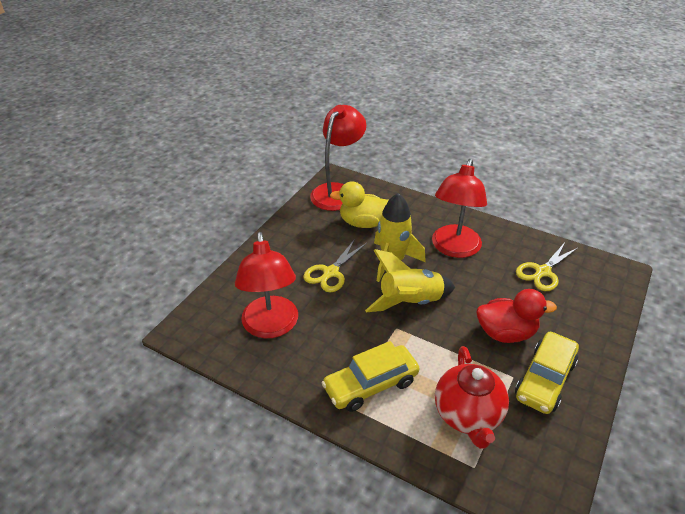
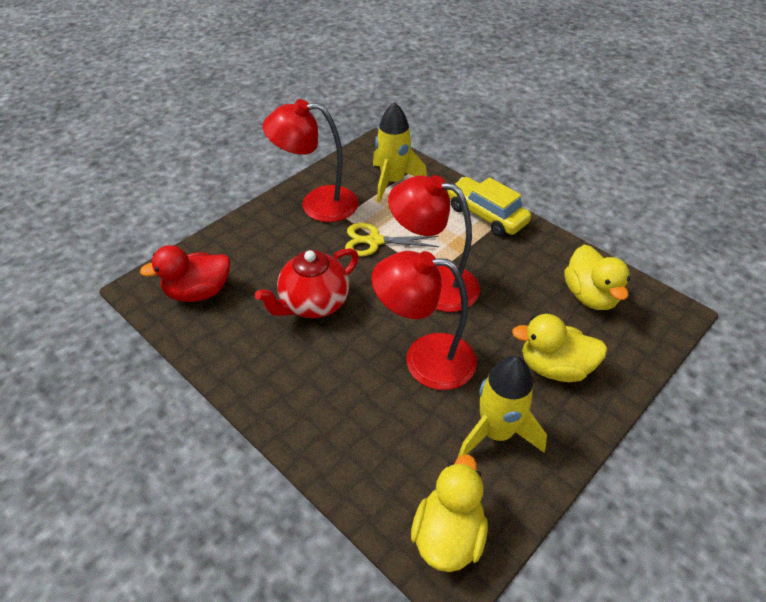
yellow car: 2 -> 1
yellow duck: 1 -> 3
yellow scissors: 2 -> 1

